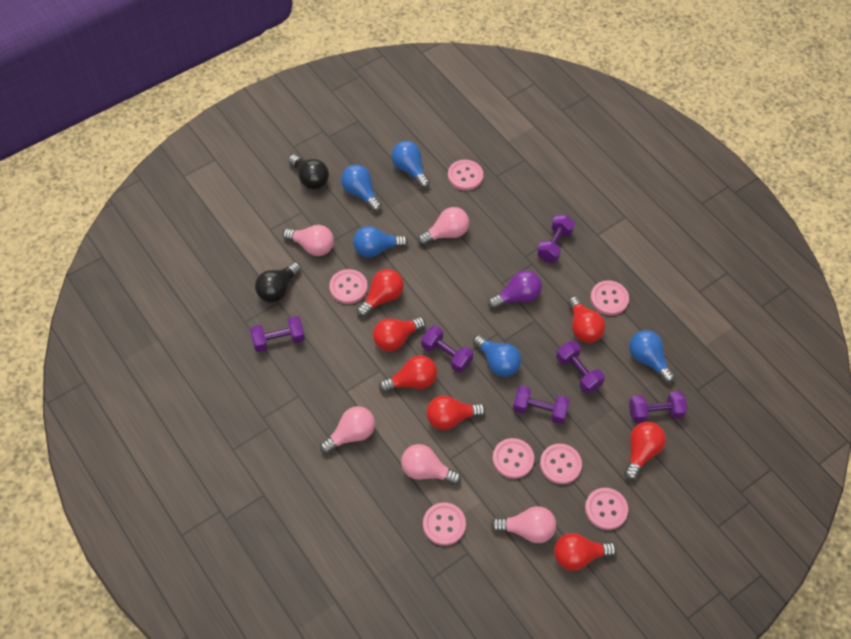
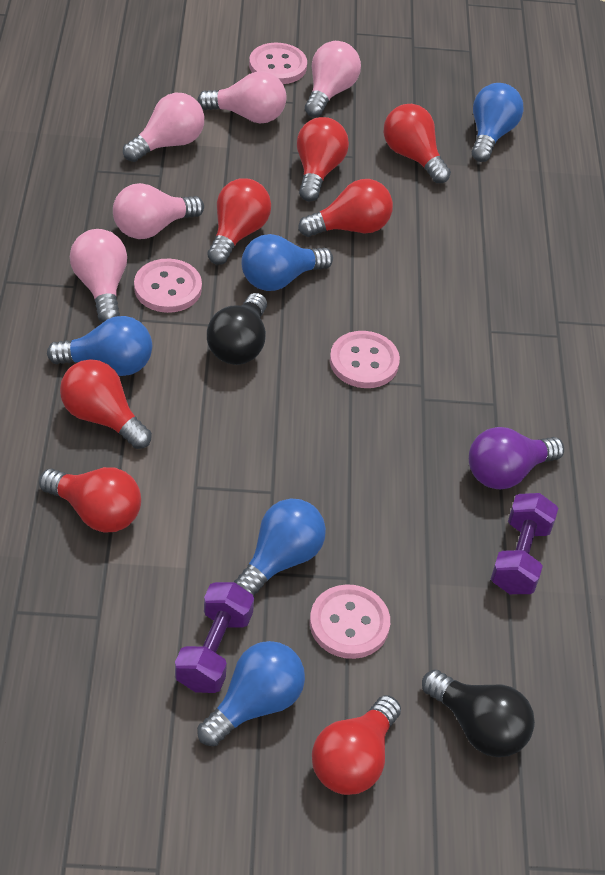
pink button: 7 -> 4
purple dumbbell: 6 -> 2

